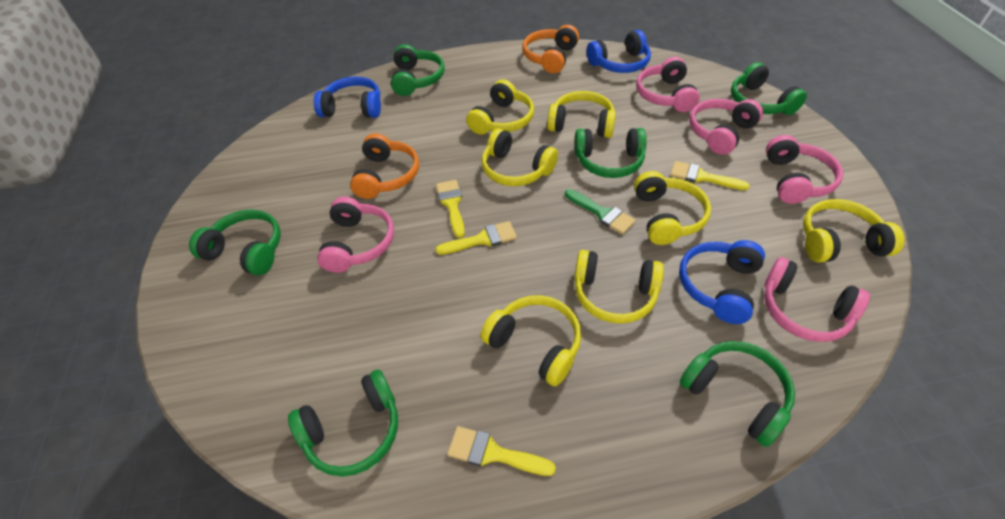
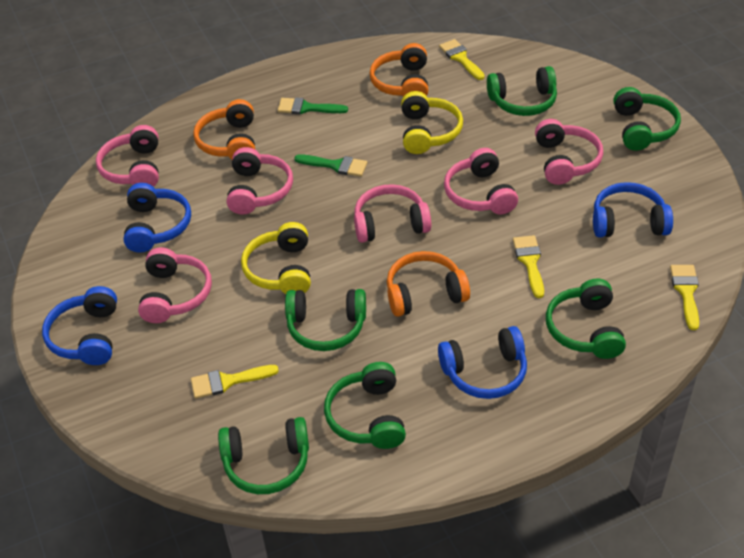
blue headphones: 3 -> 4
green brush: 1 -> 2
orange headphones: 2 -> 3
pink headphones: 5 -> 6
yellow headphones: 7 -> 2

